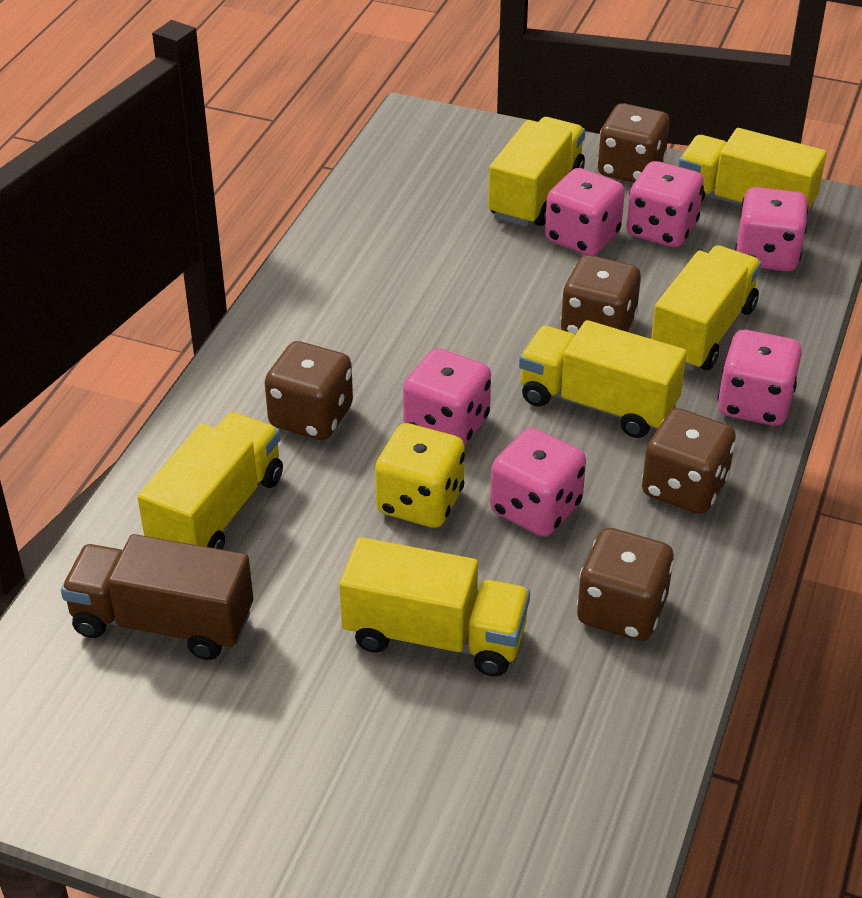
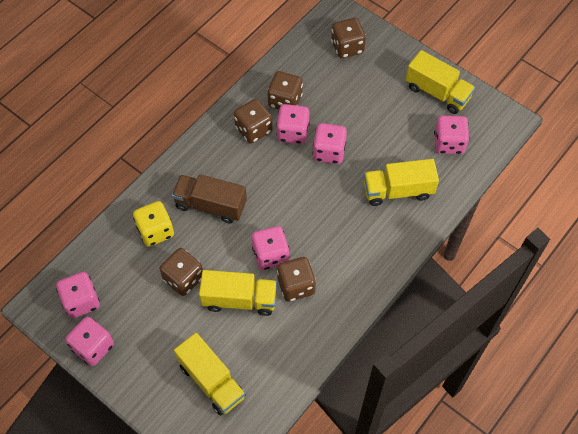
yellow truck: 6 -> 4

